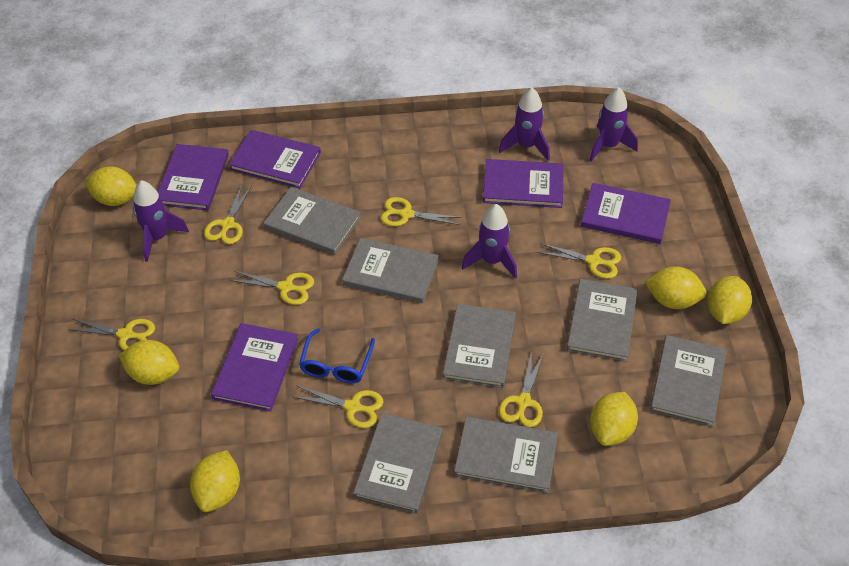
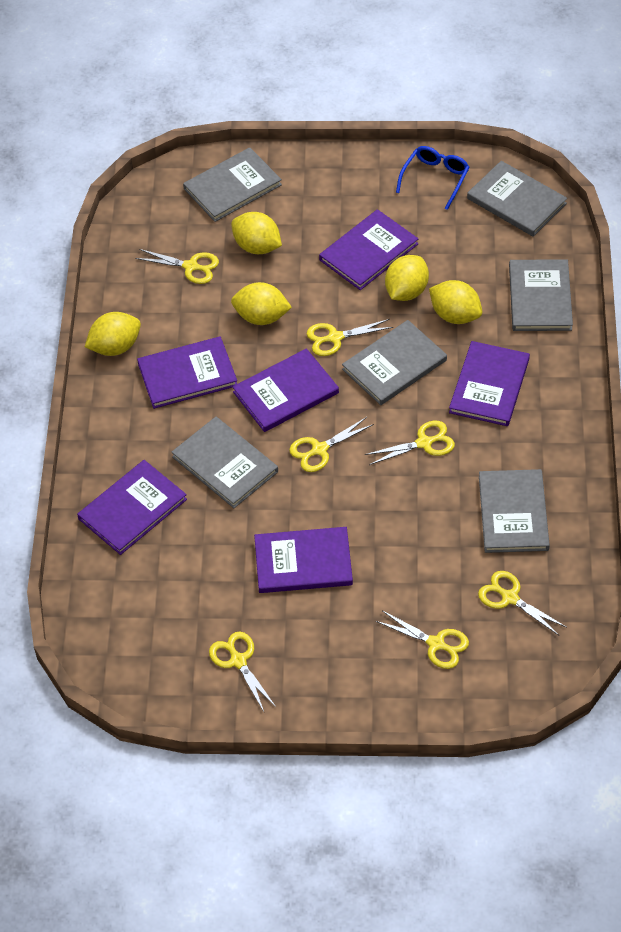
grey book: 7 -> 6
purple book: 5 -> 6
purple rocket: 4 -> 0
yellow lemon: 6 -> 5

